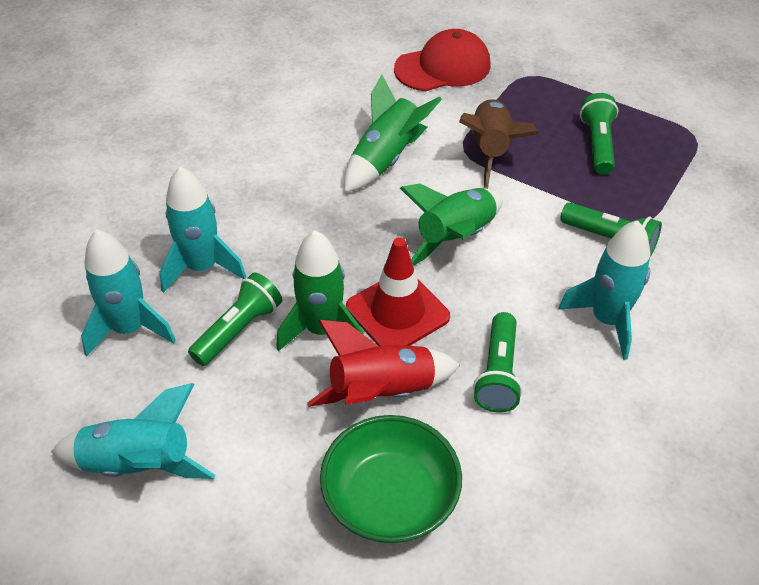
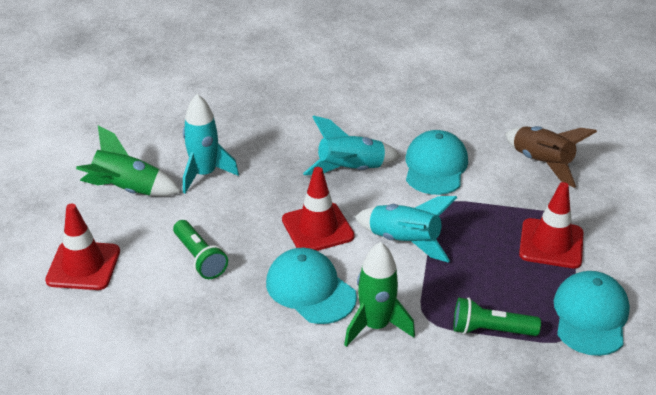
green bowl: 1 -> 0
green flashlight: 4 -> 2
green rocket: 3 -> 2
red cap: 1 -> 0
red rocket: 1 -> 0
red traffic cone: 1 -> 3
turquoise cap: 0 -> 3
turquoise rocket: 4 -> 3

